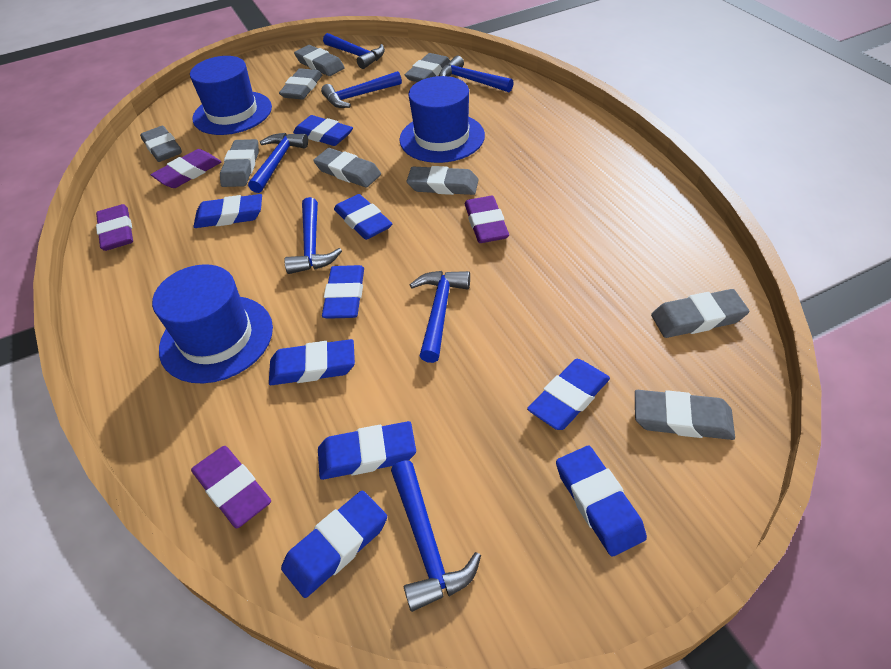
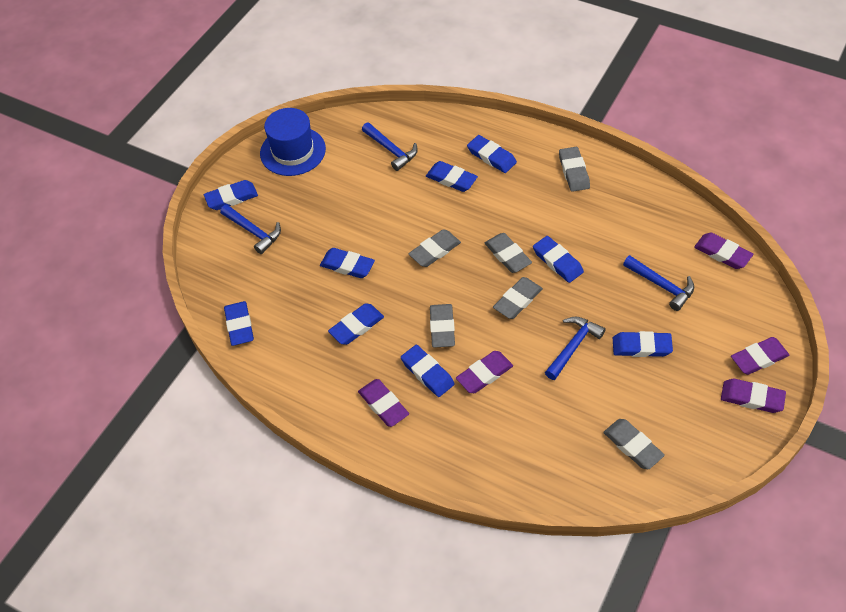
blue hammer: 7 -> 4
blue hat: 3 -> 1
grey eraser: 9 -> 6
purple eraser: 4 -> 5

